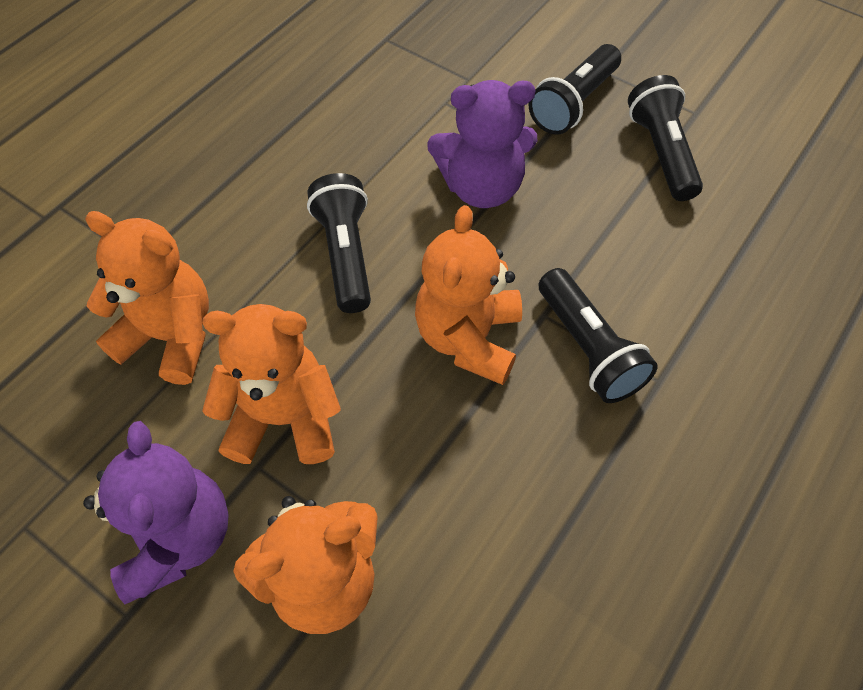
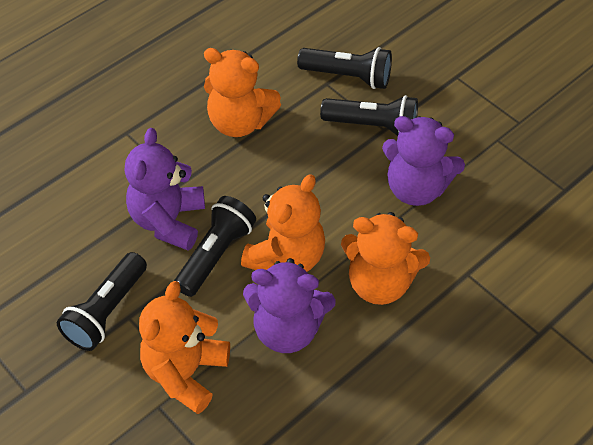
purple teddy bear: 2 -> 3

